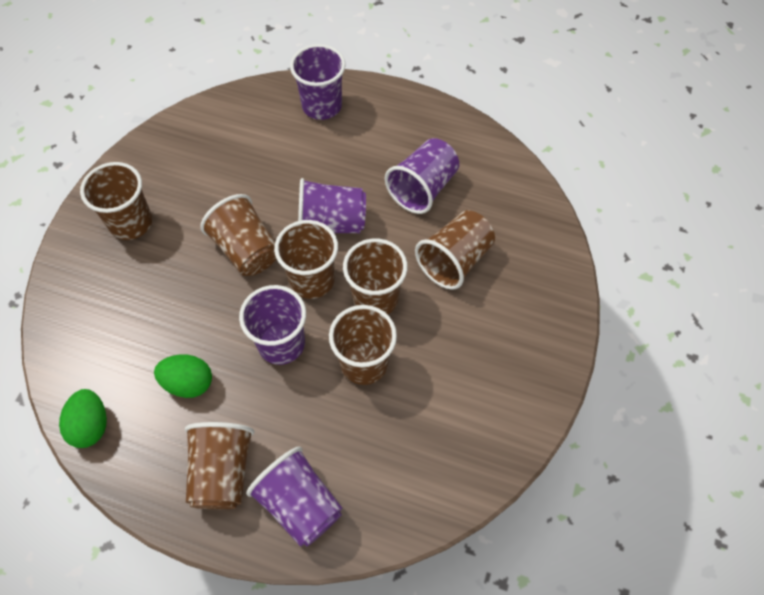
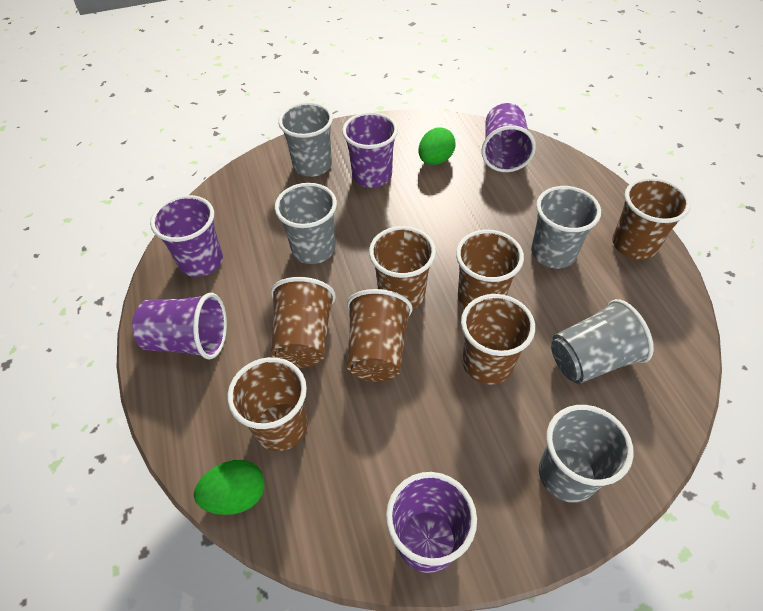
grey cup: 0 -> 5

